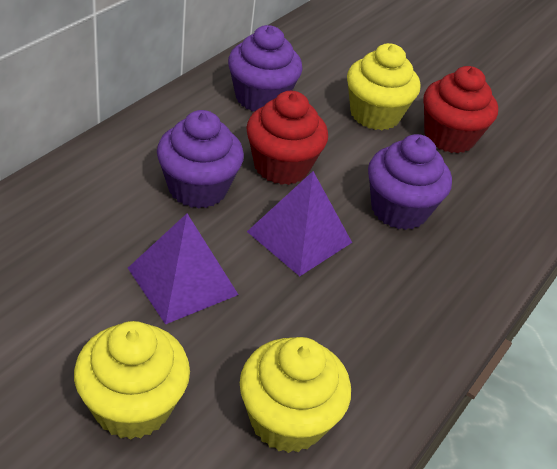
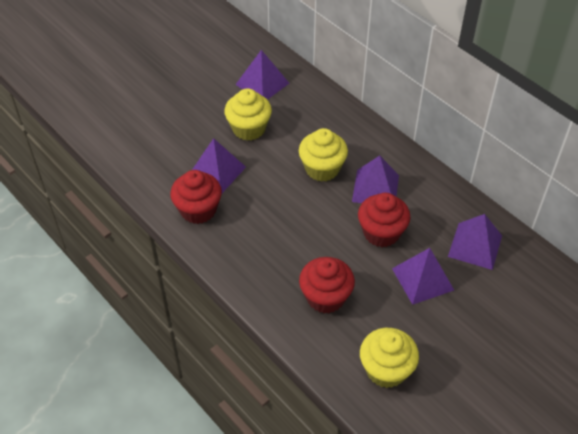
purple cupcake: 3 -> 0
purple pyramid: 2 -> 5
red cupcake: 2 -> 3

